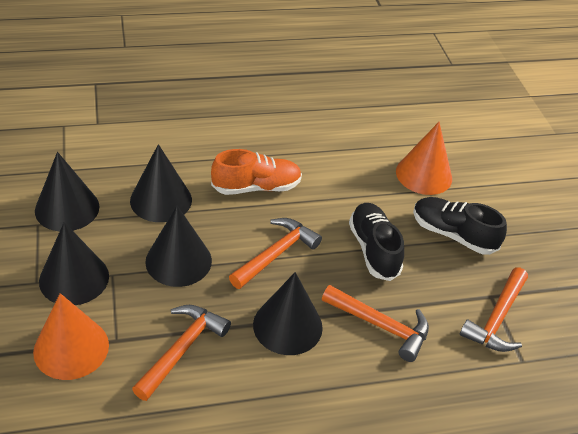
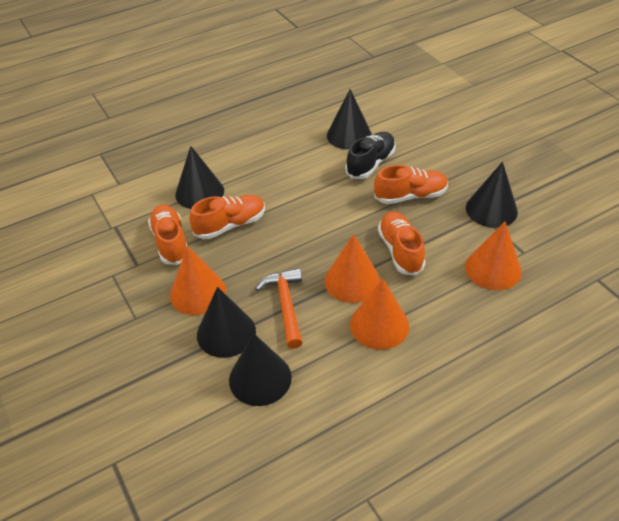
black shoe: 2 -> 1
orange cone: 2 -> 4
orange hammer: 4 -> 1
orange shoe: 1 -> 4

